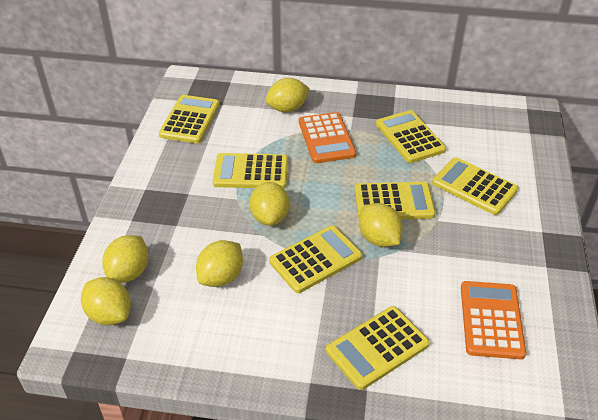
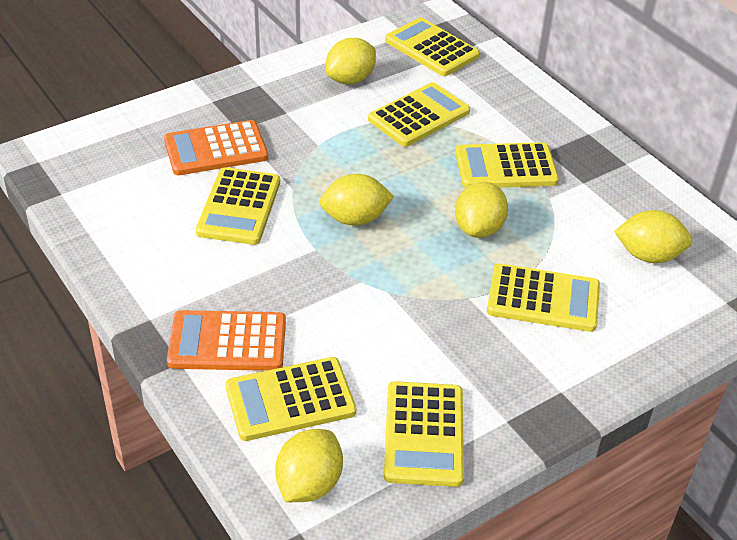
yellow lemon: 6 -> 5

